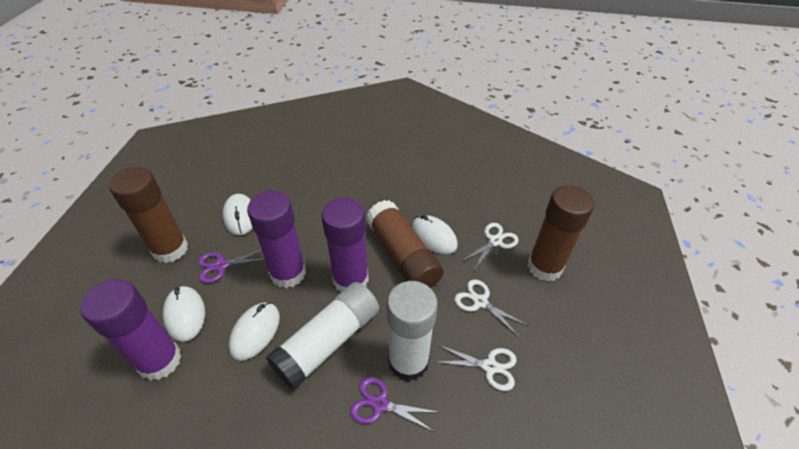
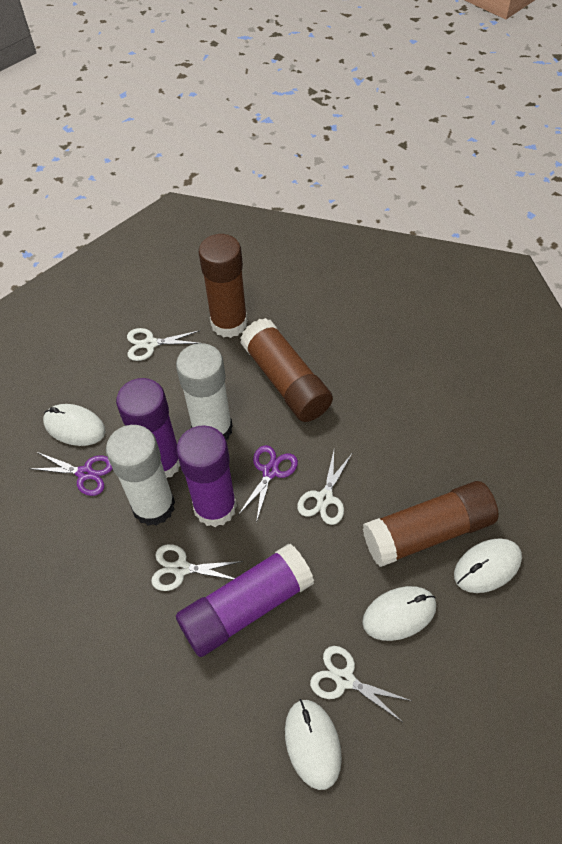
white scissors: 3 -> 4

